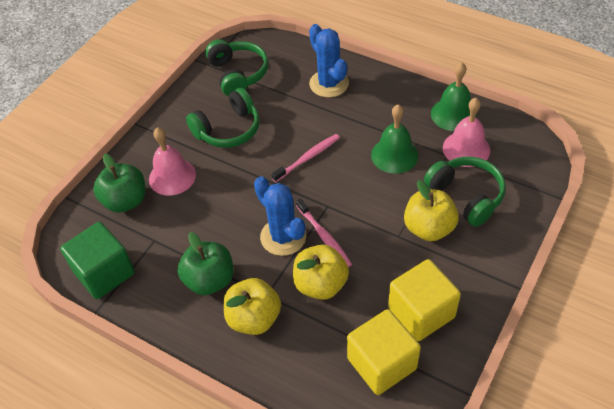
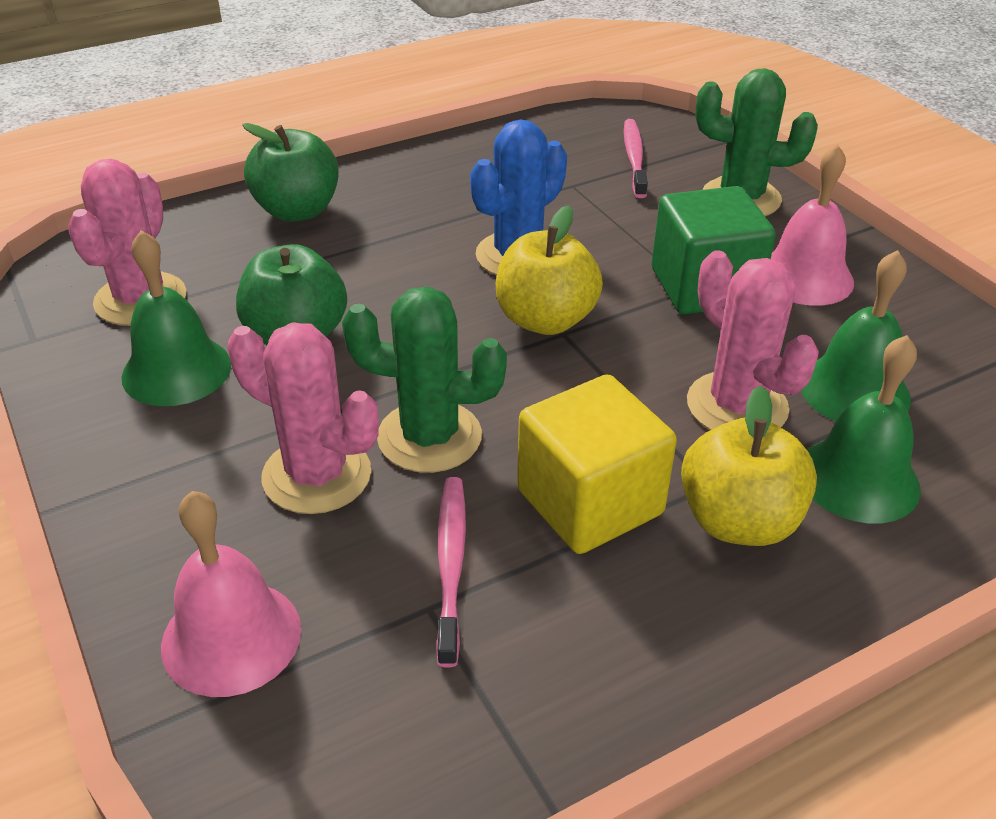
blue cactus: 2 -> 1
green bell: 2 -> 3
green cactus: 0 -> 2
green headphones: 3 -> 0
pink cactus: 0 -> 3
yellow apple: 3 -> 2
yellow cube: 2 -> 1

